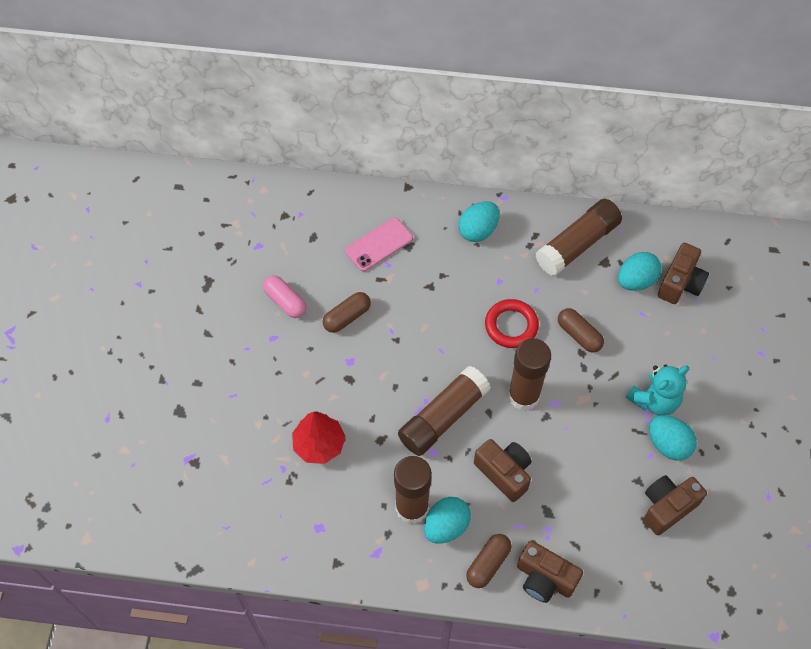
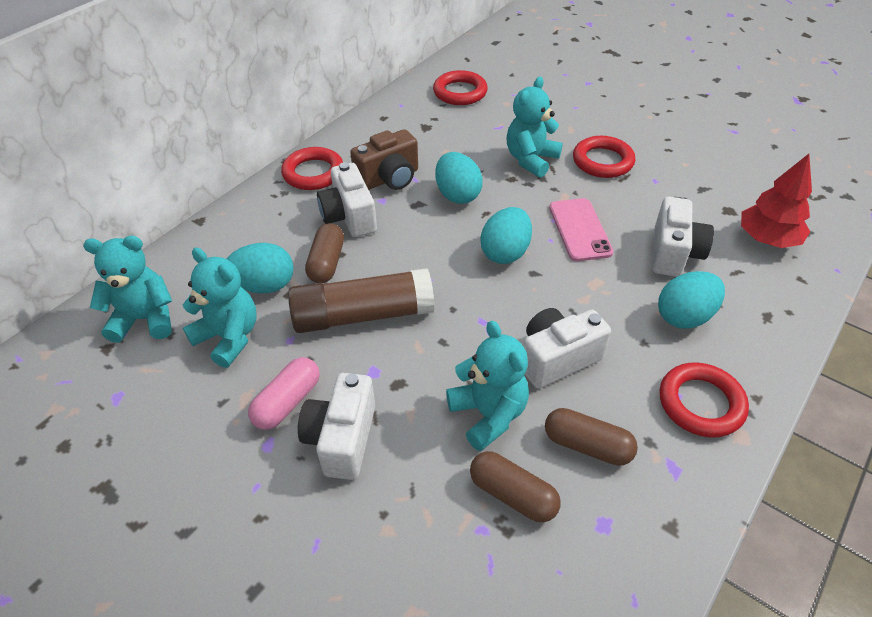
brown camera: 4 -> 1
brown glue stick: 4 -> 1
red ring: 1 -> 4
turquoise teddy bear: 1 -> 4
white camera: 0 -> 4

